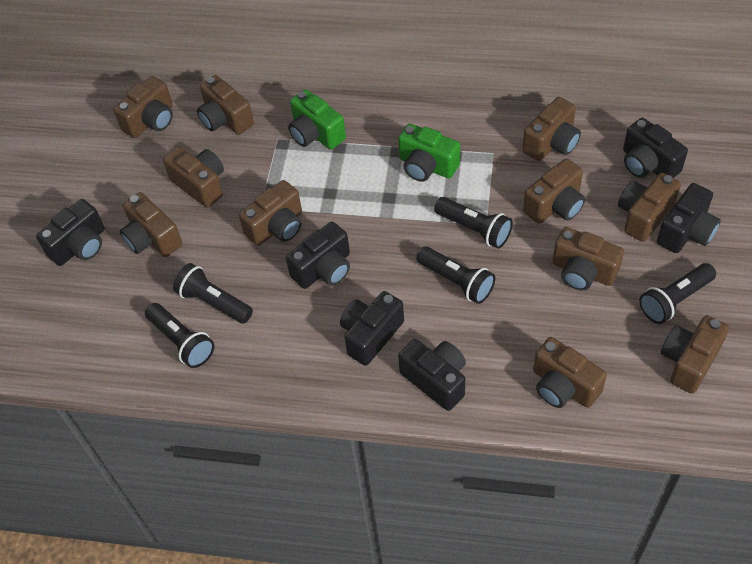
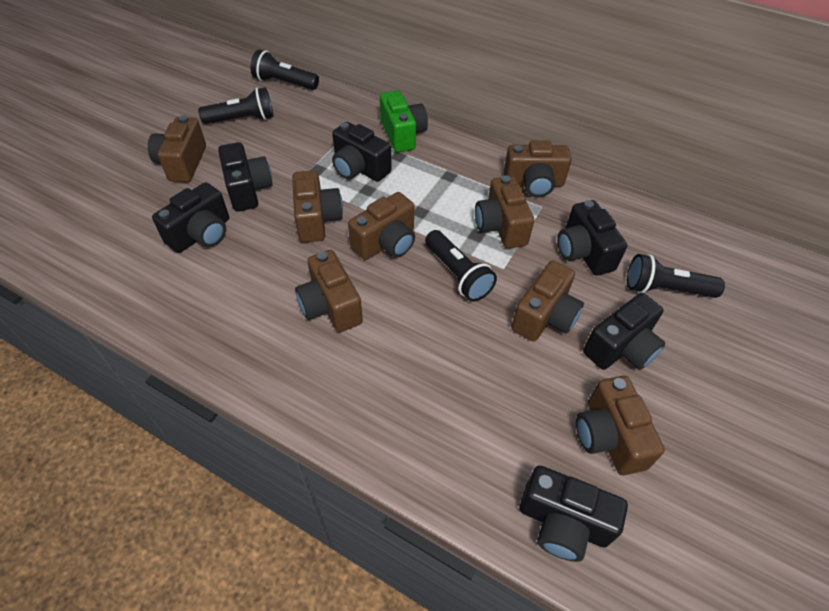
black flashlight: 5 -> 4
brown camera: 11 -> 8
green camera: 2 -> 1

